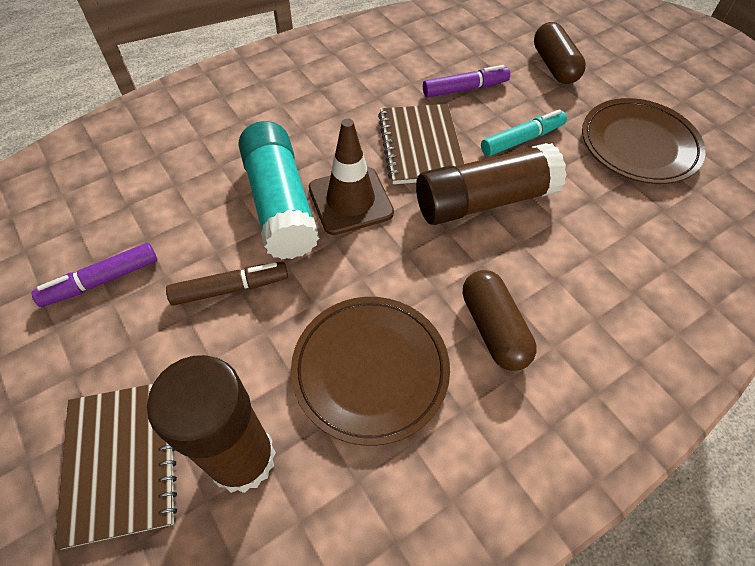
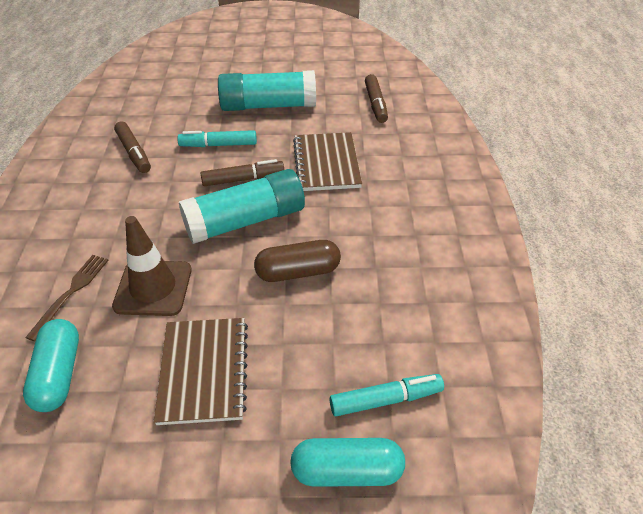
brown capsule: 2 -> 1
brown fork: 0 -> 1
brown glue stick: 2 -> 0
brown marker: 1 -> 3
brown plate: 2 -> 0
purple marker: 2 -> 0
turquoise capsule: 0 -> 2
turquoise glue stick: 1 -> 2
turquoise marker: 1 -> 2

